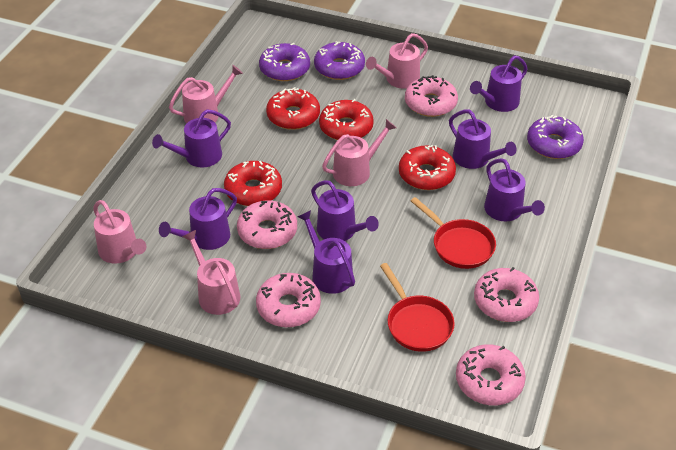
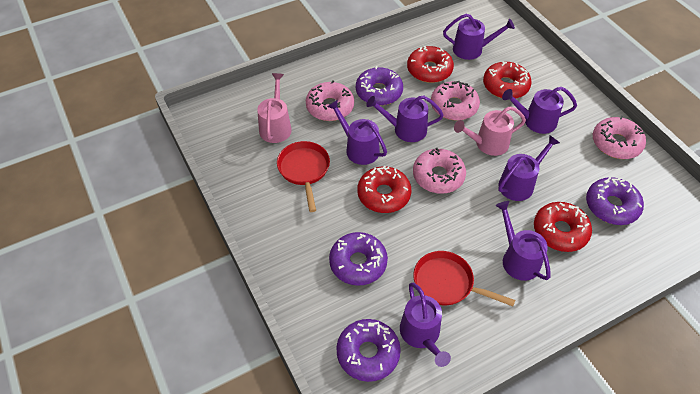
pink donut: 5 -> 4
pink watering can: 5 -> 2
purple donut: 3 -> 4

